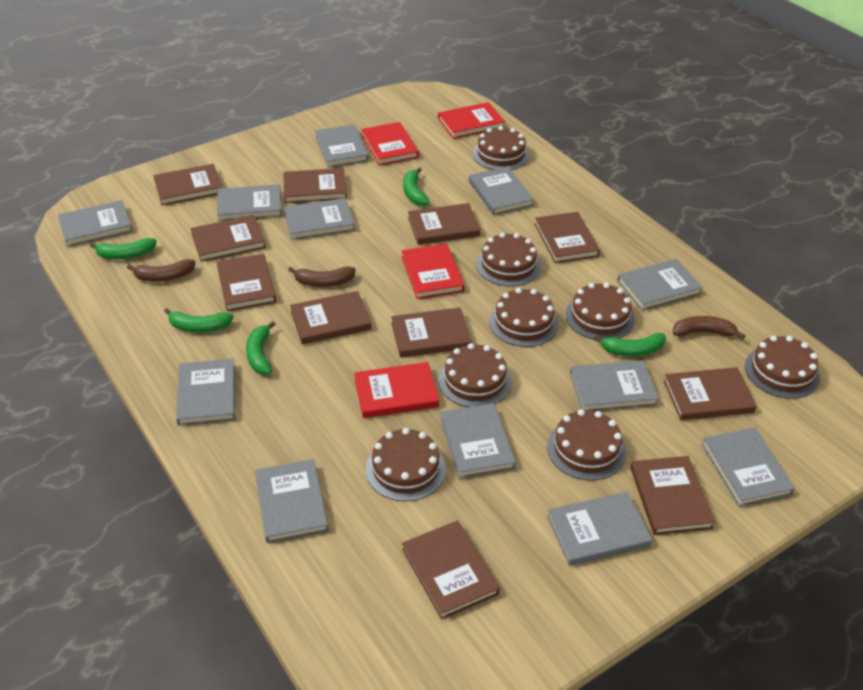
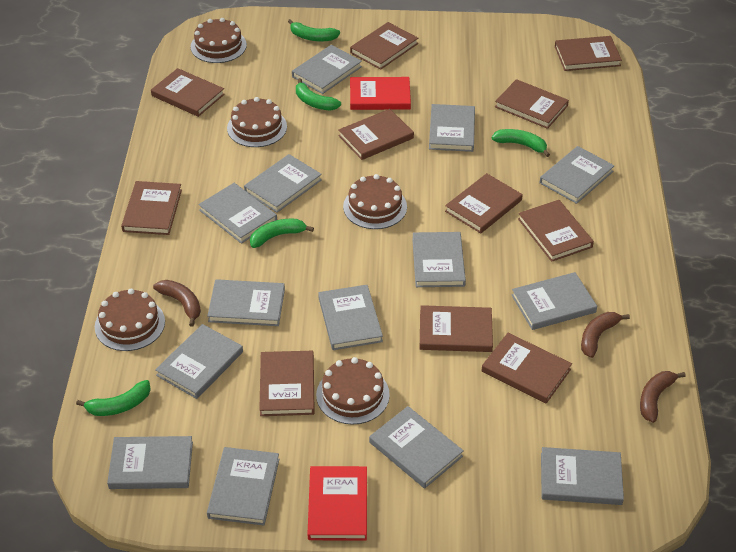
brown cake: 8 -> 5
grey book: 12 -> 14
red book: 4 -> 2

